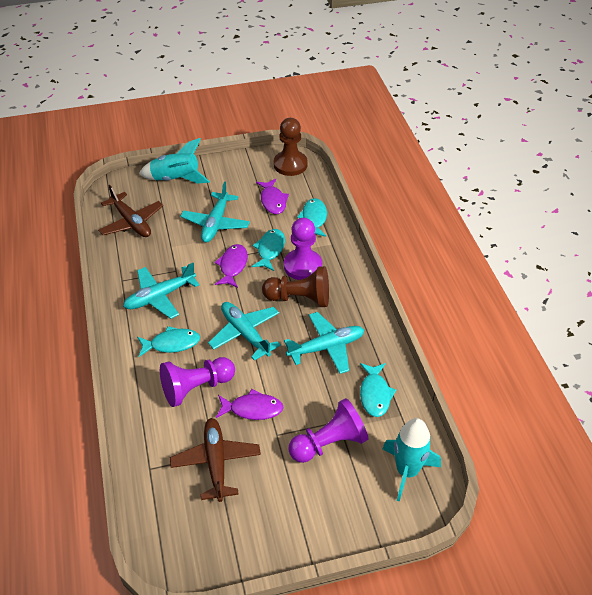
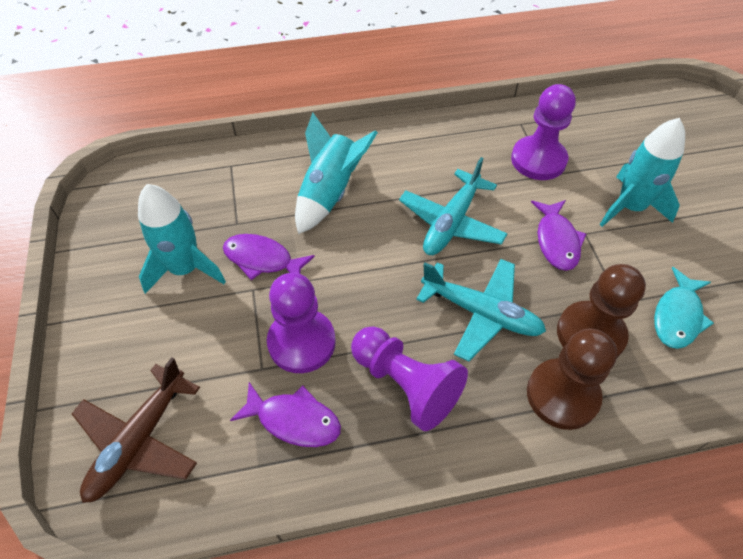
brown plane: 2 -> 1
turquoise fish: 4 -> 1
turquoise plane: 4 -> 2
turquoise rocket: 2 -> 3

